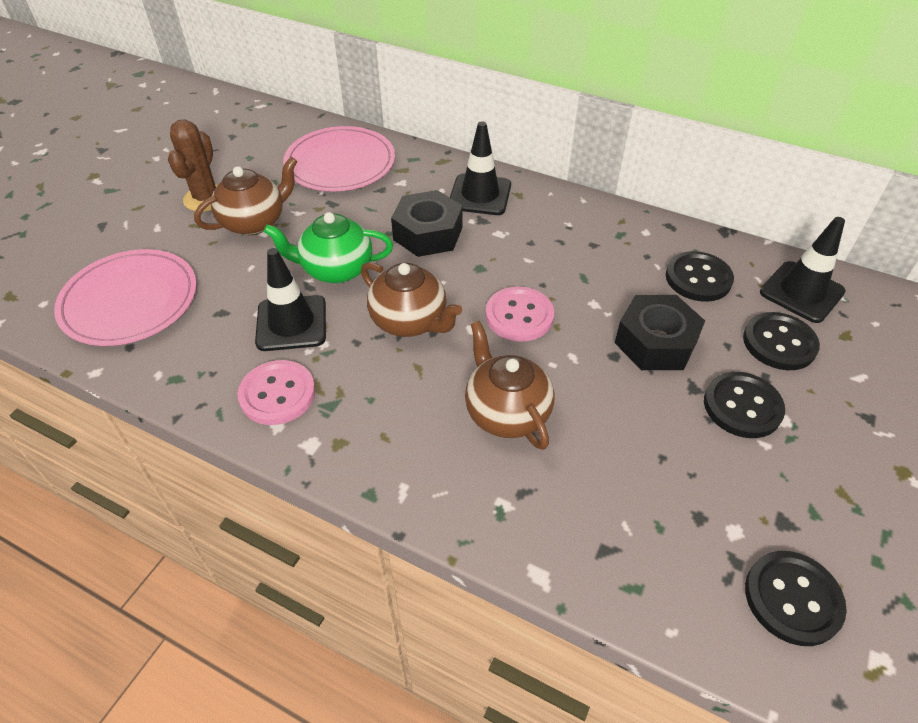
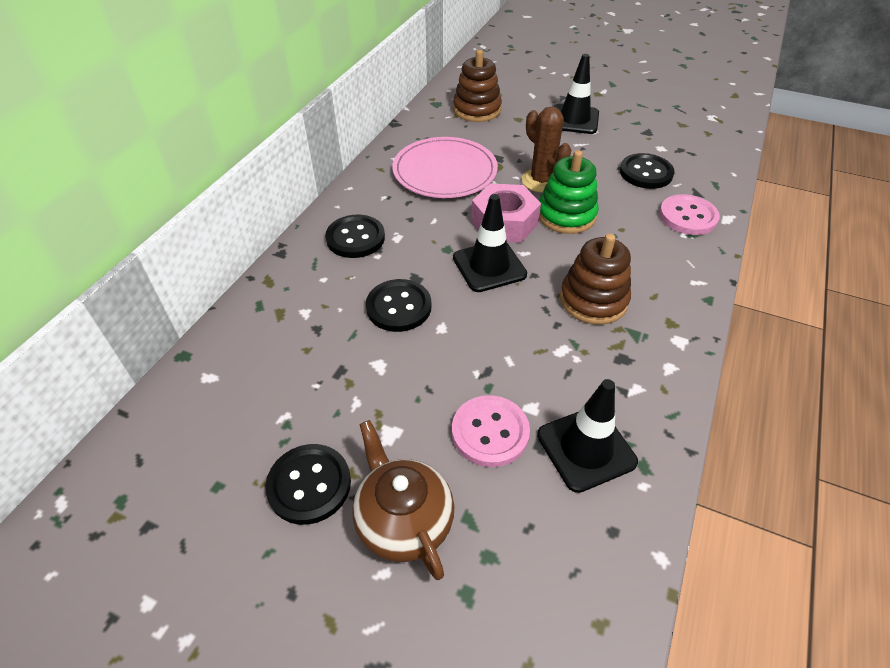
black nut: 2 -> 0
brown stacking toy: 0 -> 2
brown teapot: 3 -> 1
green stacking toy: 0 -> 1
green teapot: 1 -> 0
pink nut: 0 -> 1
pink plate: 2 -> 1

